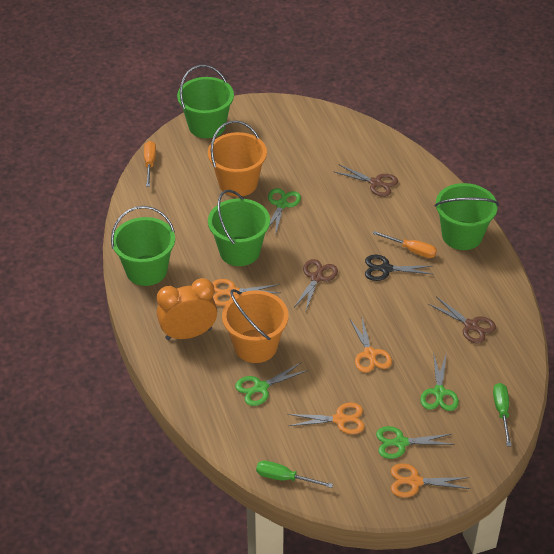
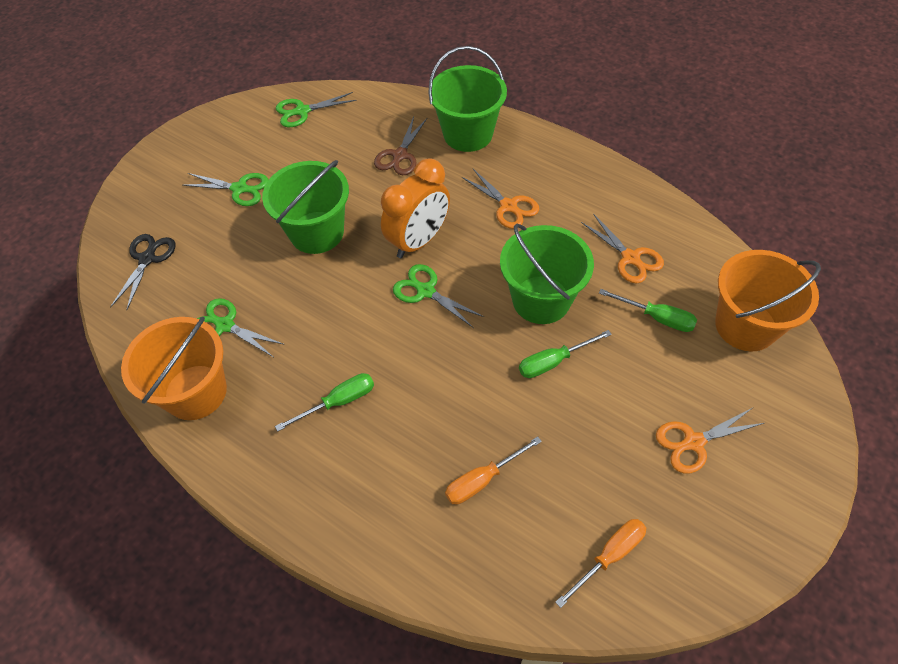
brown scissors: 3 -> 1
green bucket: 4 -> 3
green screwdriver: 2 -> 3
orange scissors: 4 -> 3

